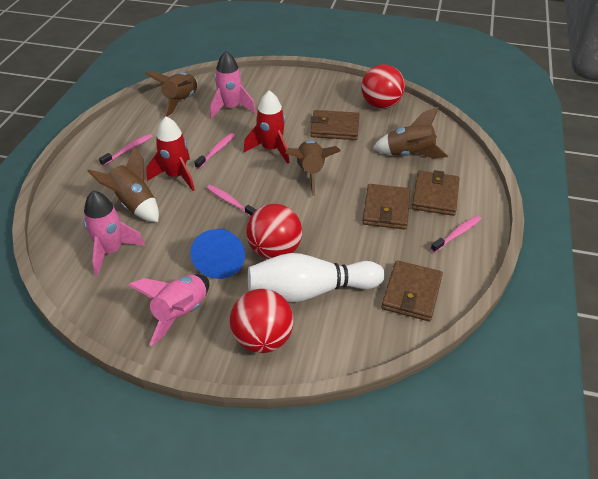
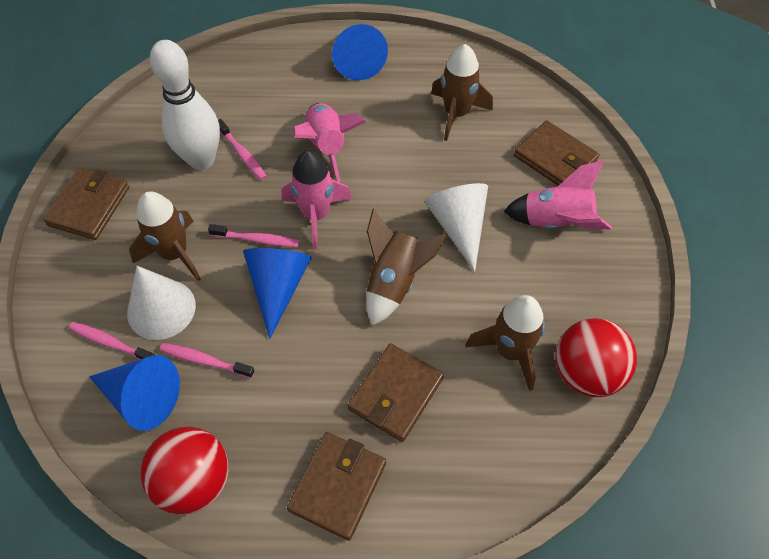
blue cone: 1 -> 3
red ball: 3 -> 2
red rocket: 2 -> 0
white cone: 0 -> 2

